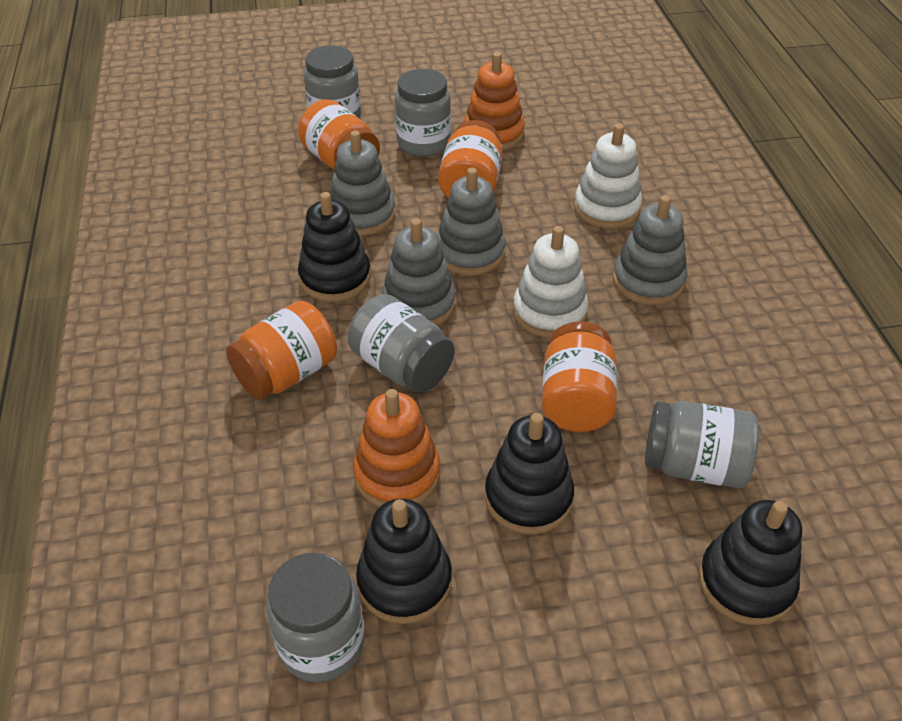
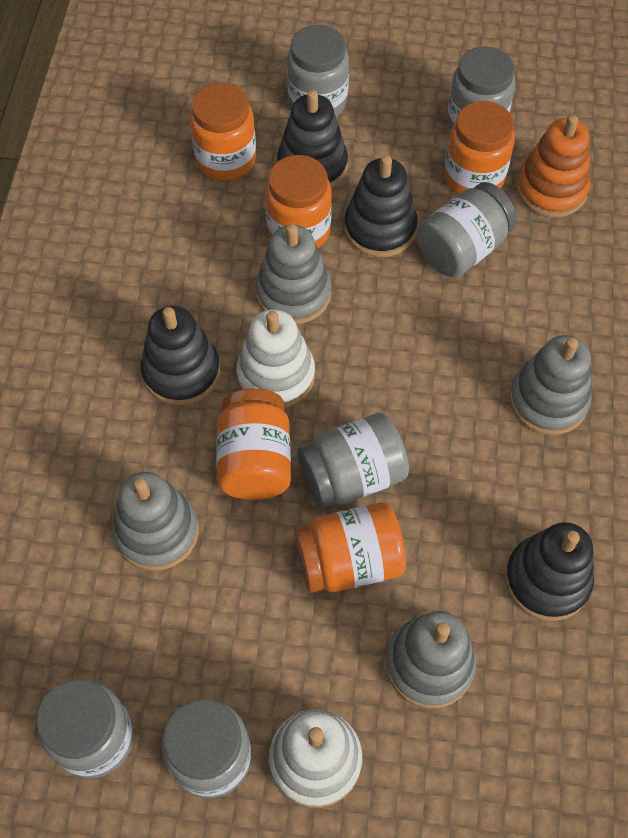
grey jar: 5 -> 6
orange jar: 4 -> 5
orange stacking toy: 2 -> 1

